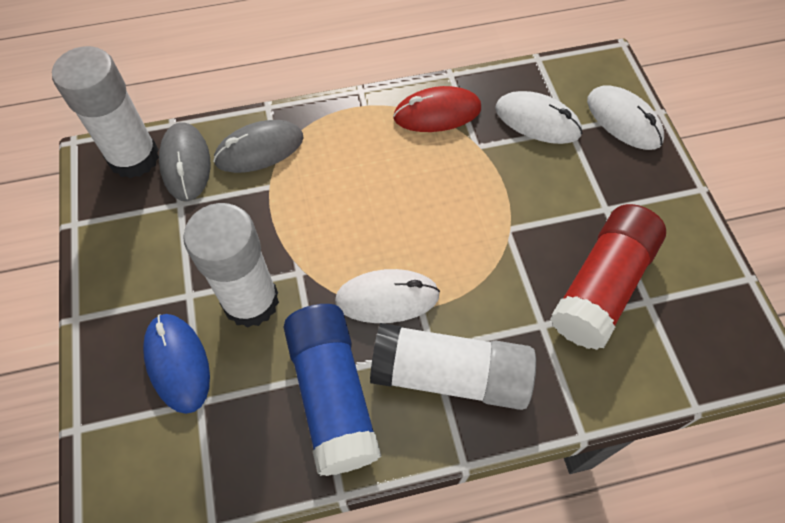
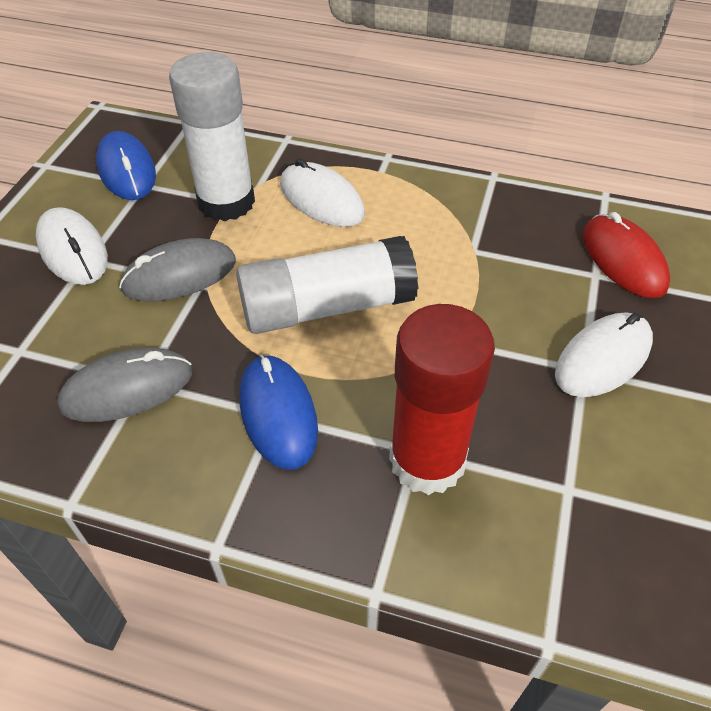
blue glue stick: 1 -> 0
blue mouse: 1 -> 2
white glue stick: 3 -> 2

